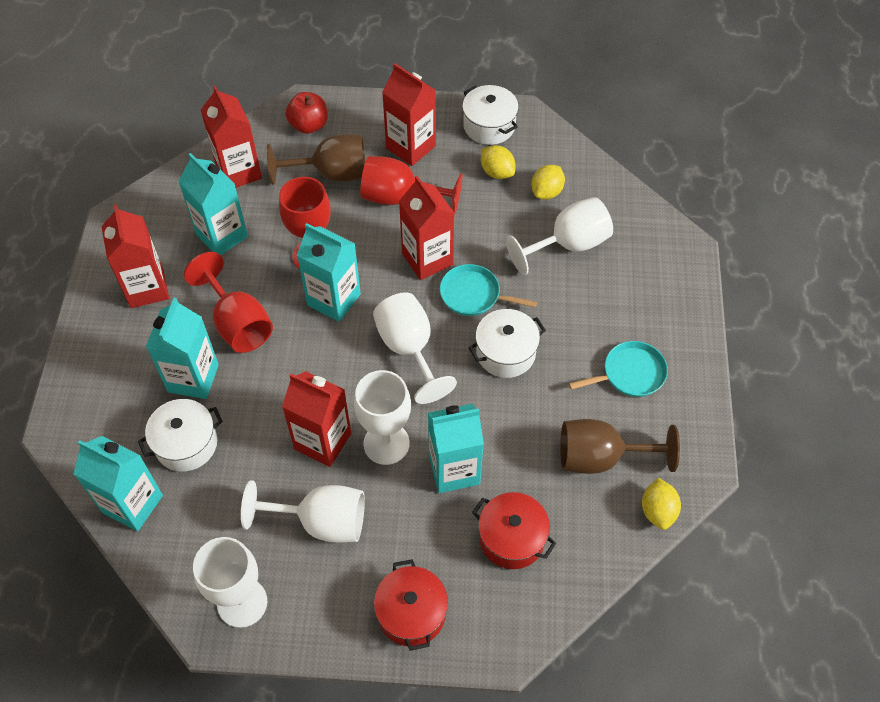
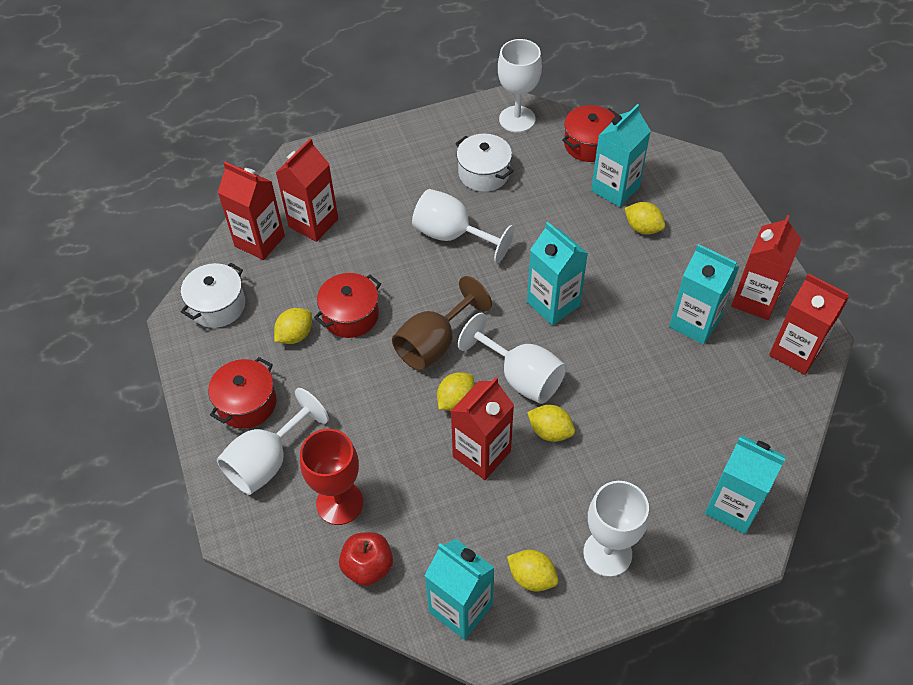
brown goblet: 2 -> 1
red goblet: 3 -> 1
red pot: 2 -> 3
turquoise pan: 2 -> 0
white pot: 3 -> 2
yellow lemon: 3 -> 5

